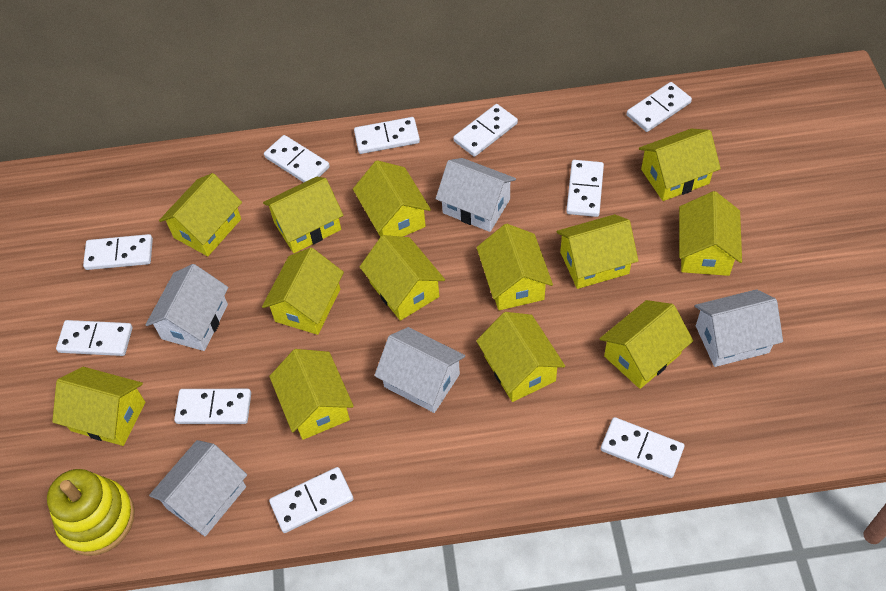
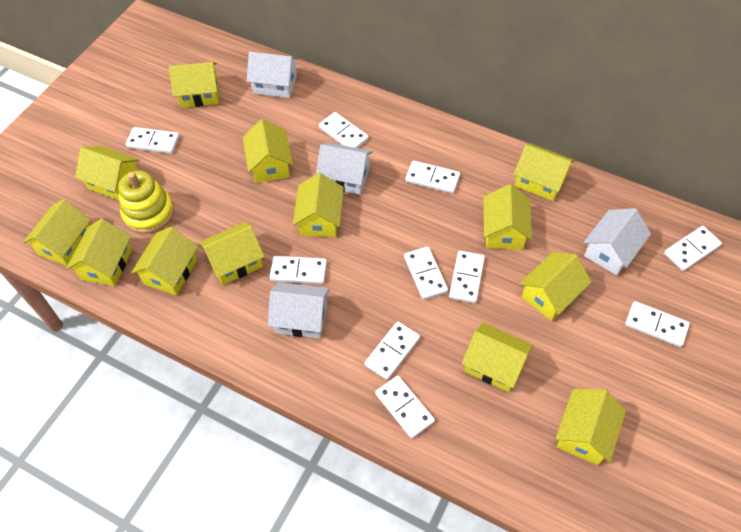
white house: 5 -> 4

